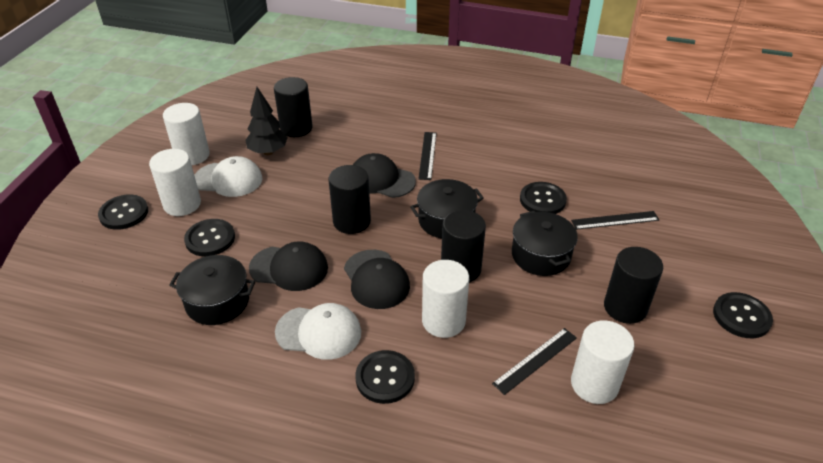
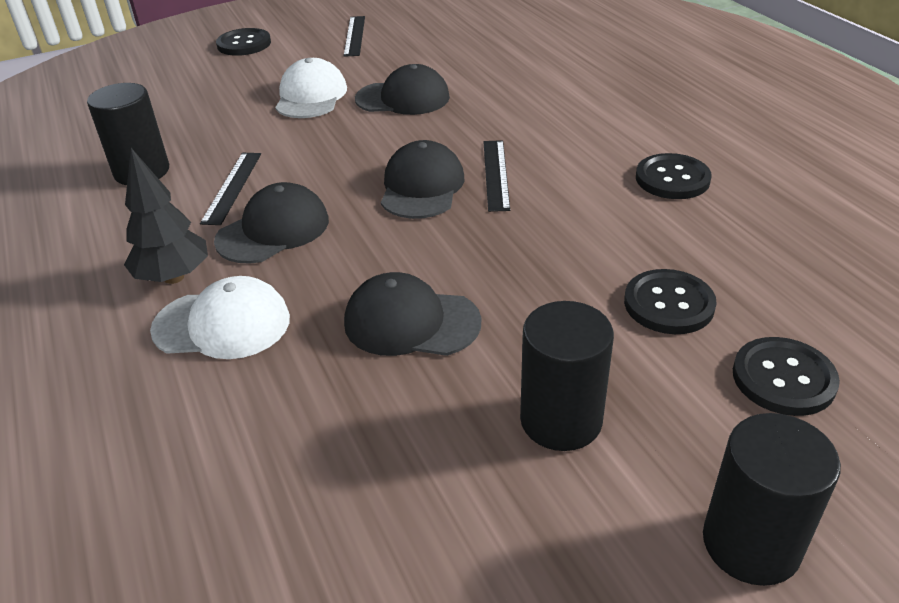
black button: 5 -> 4
black cap: 3 -> 4
black cylinder: 4 -> 3
black pot: 3 -> 0
white cylinder: 4 -> 0

